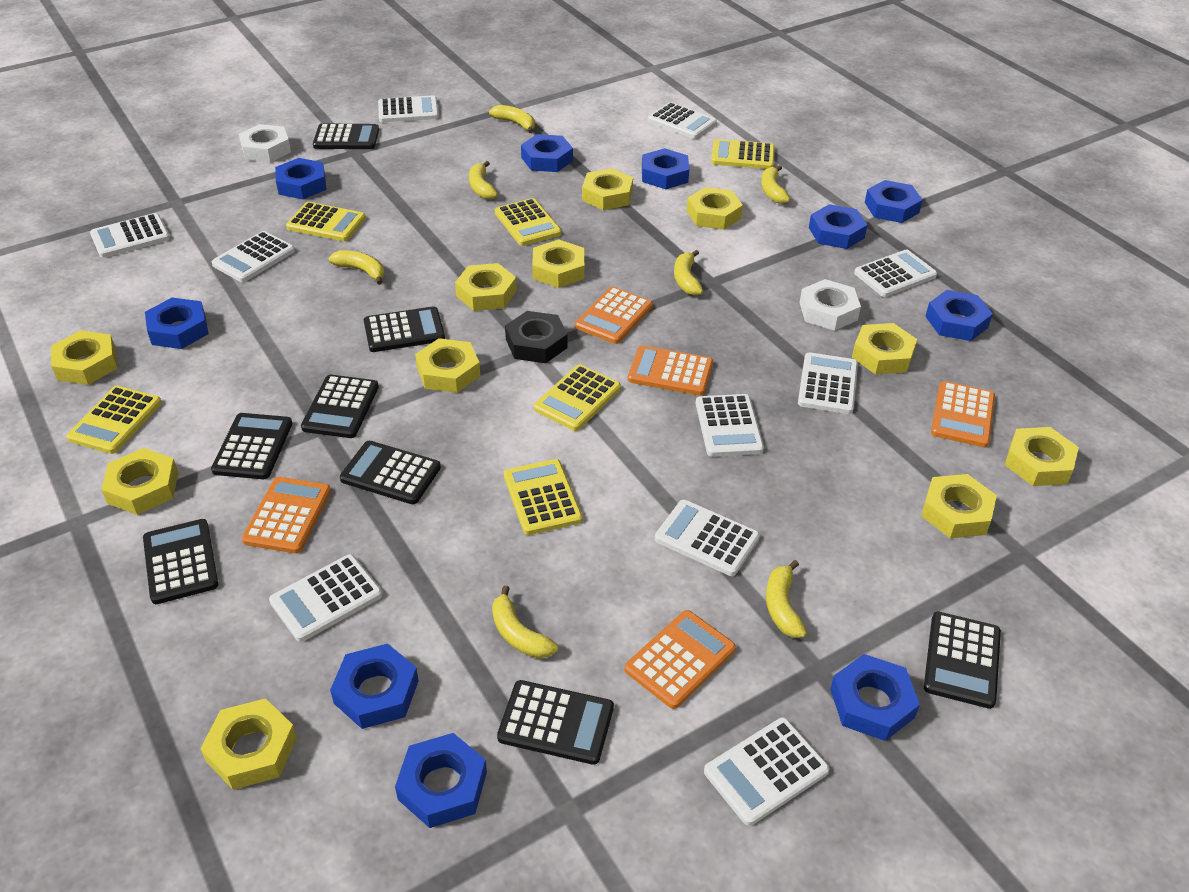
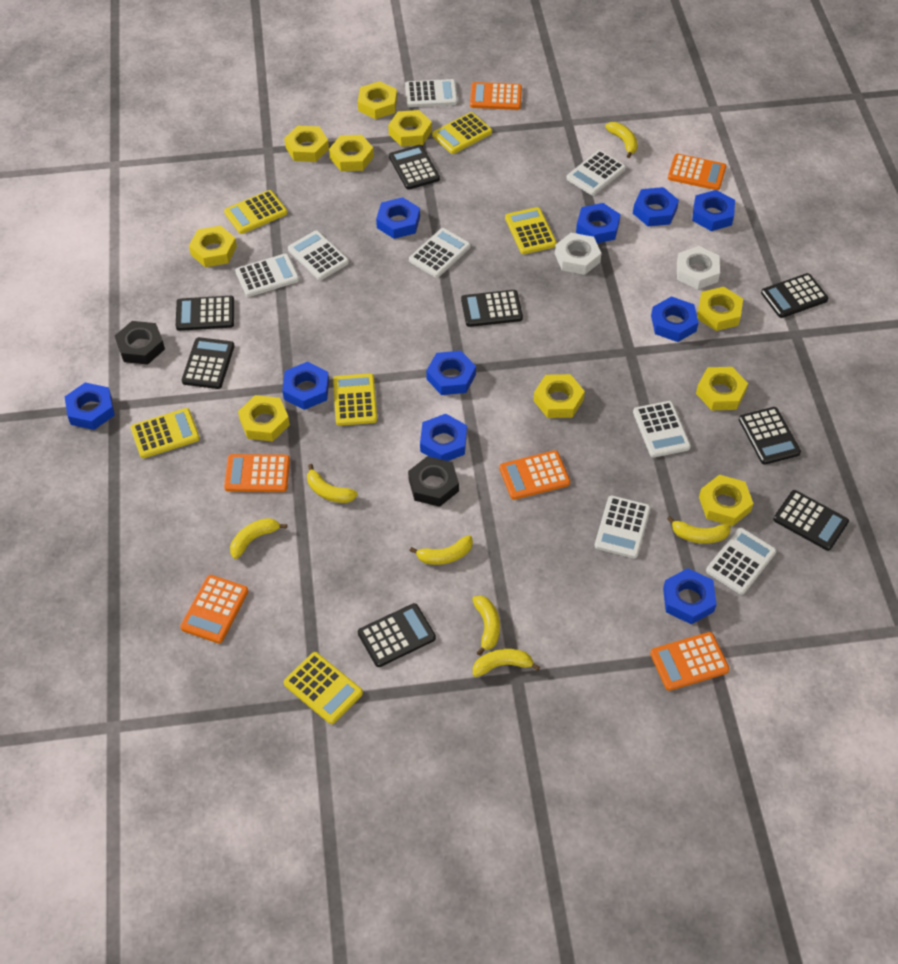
black nut: 1 -> 2
orange calculator: 5 -> 6
white calculator: 10 -> 8
yellow nut: 11 -> 10

